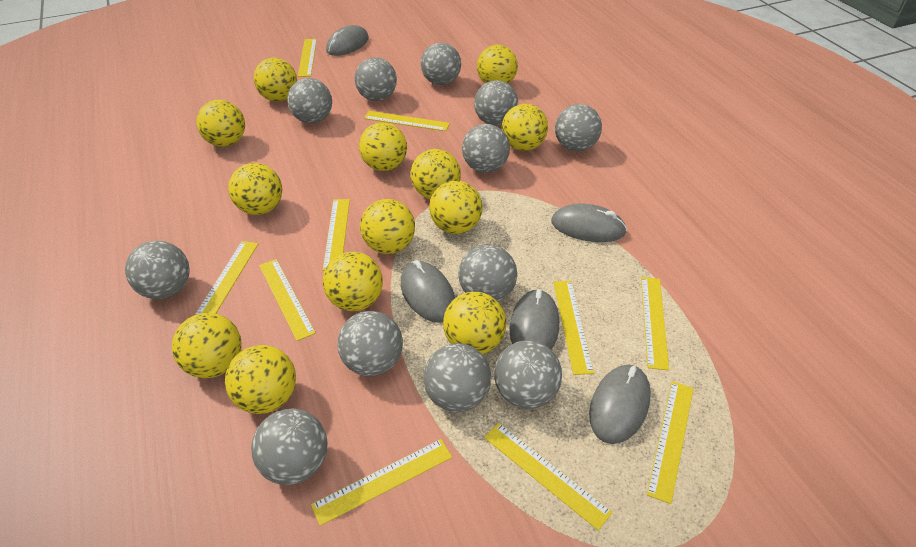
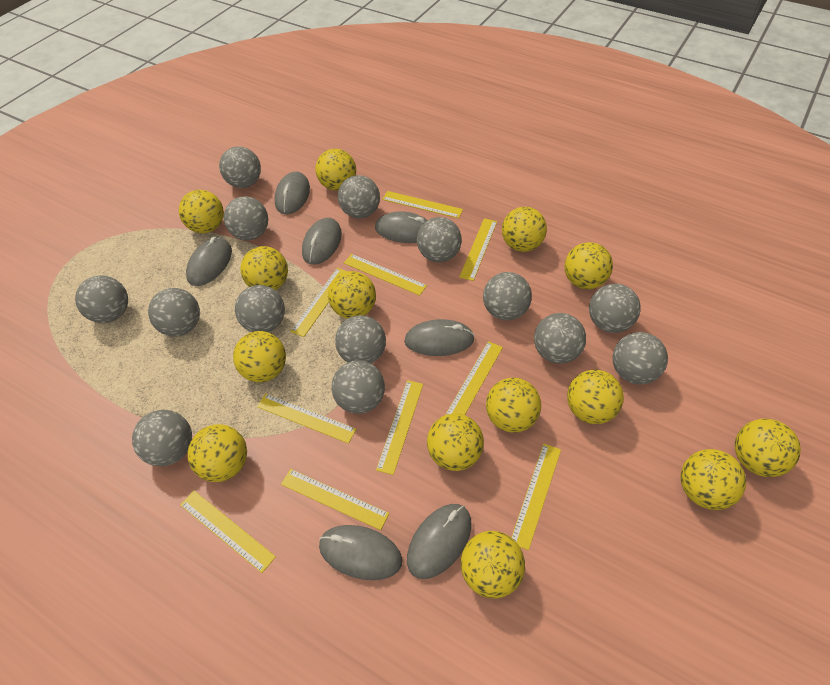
grey ball: 12 -> 14
grey mouse: 5 -> 7
yellow ball: 13 -> 14

